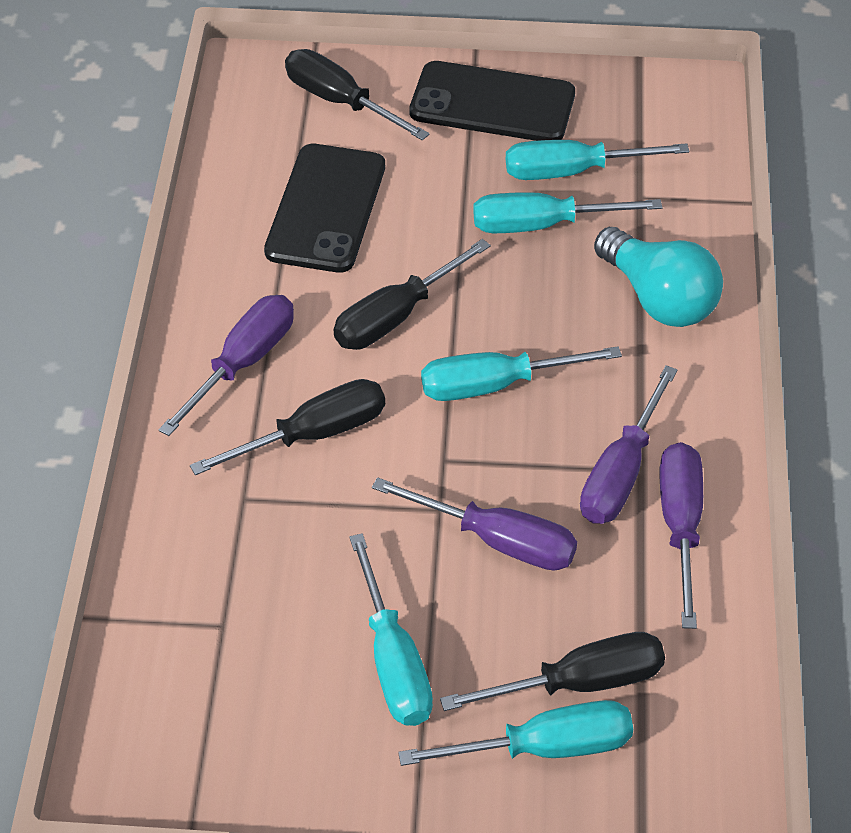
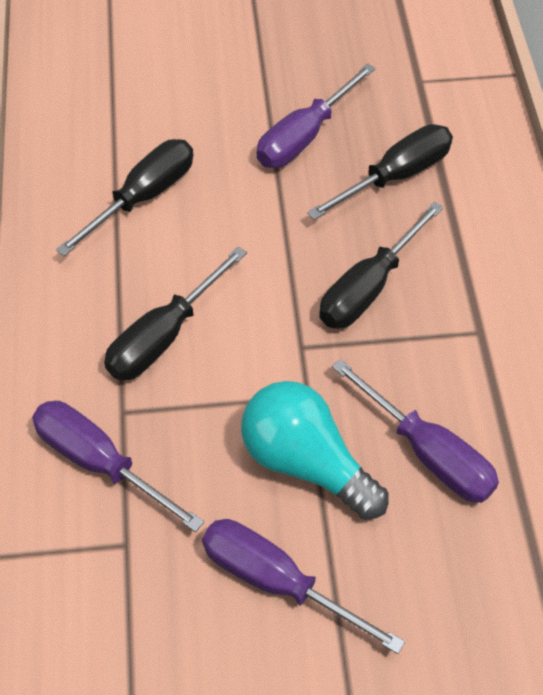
black phone: 2 -> 0
turquoise screwdriver: 5 -> 0

